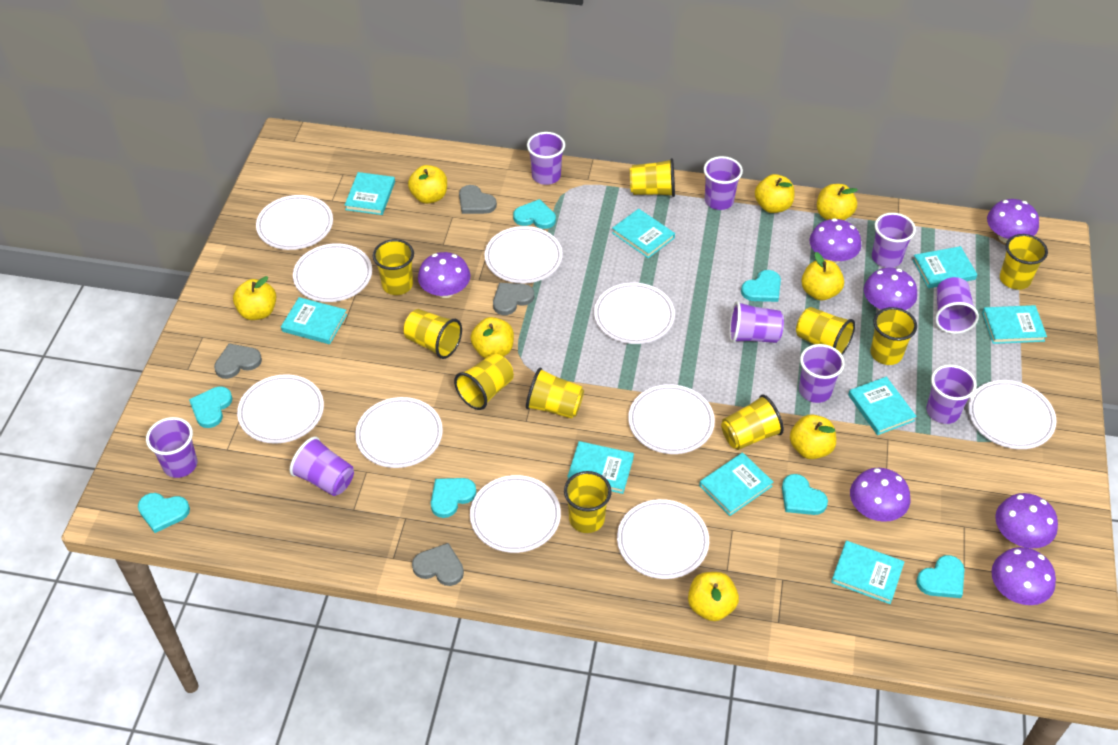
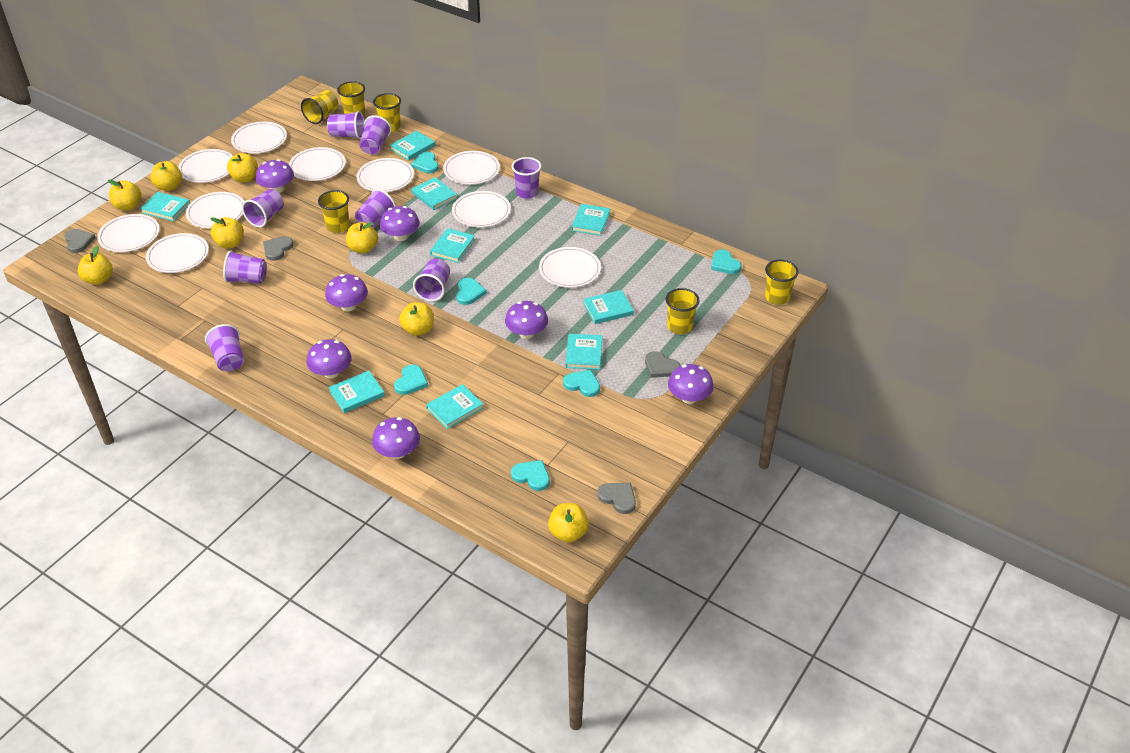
purple cup: 9 -> 8
turquoise heart: 7 -> 6
yellow cup: 10 -> 6

